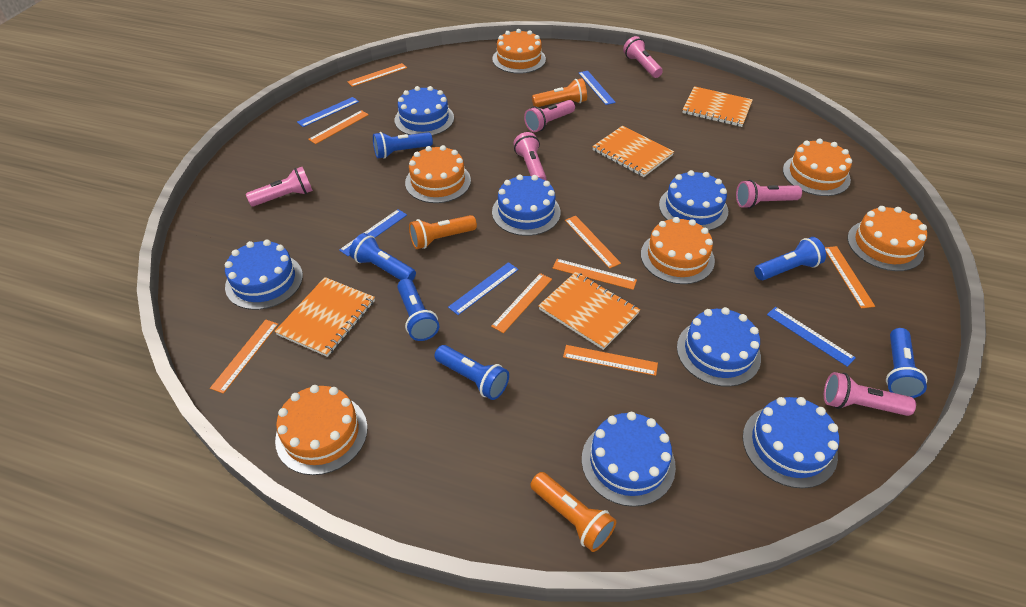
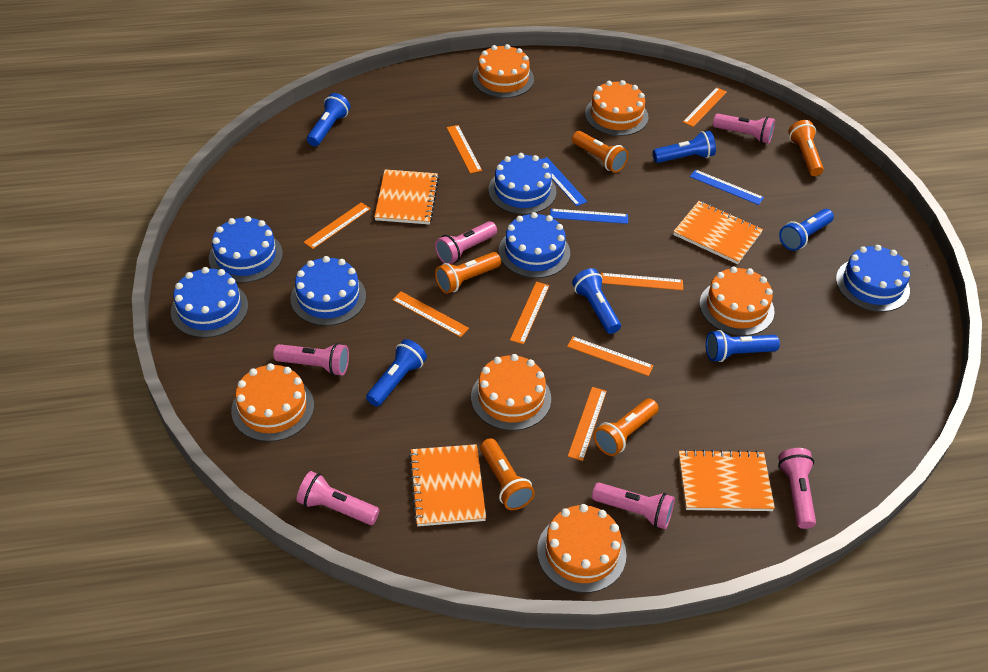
blue cake: 7 -> 6
blue ruler: 5 -> 3
orange flashlight: 3 -> 5

